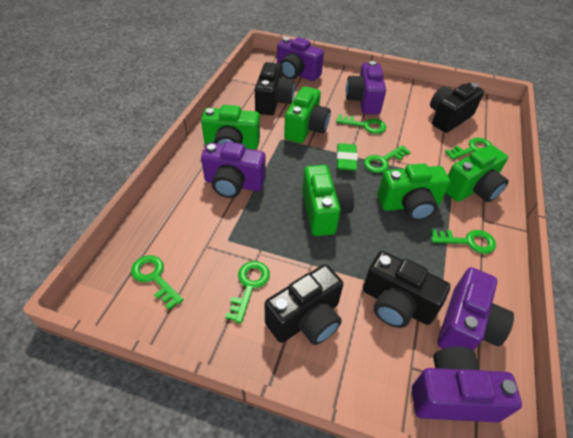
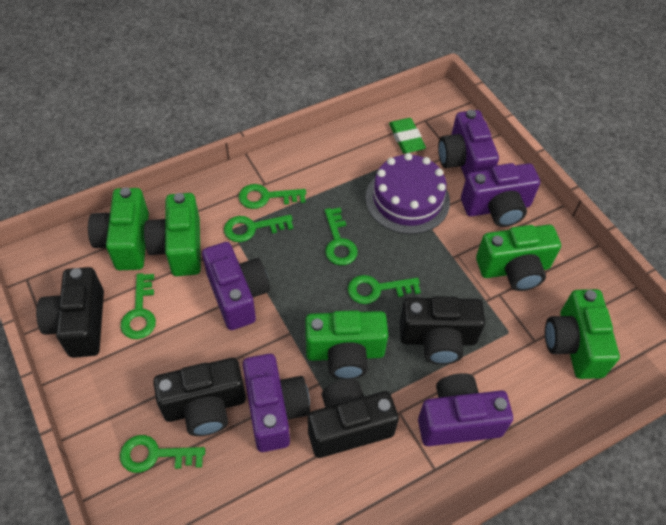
purple cake: 0 -> 1

